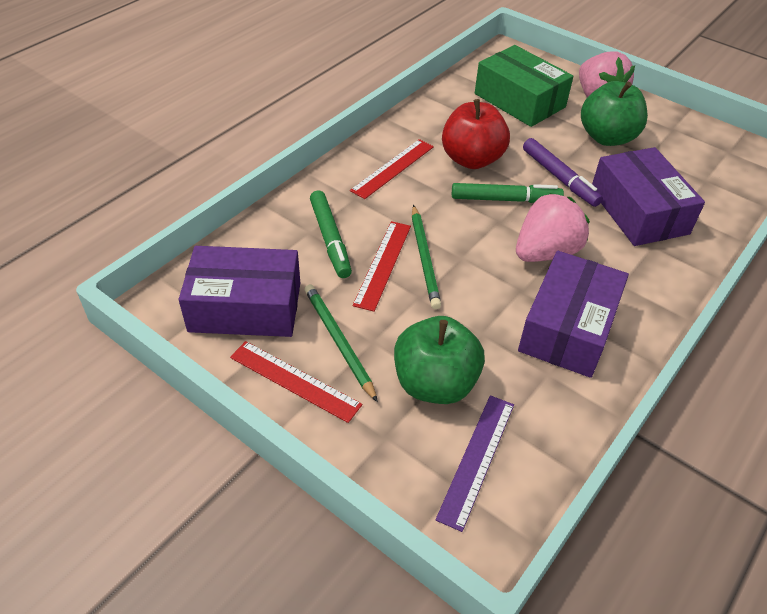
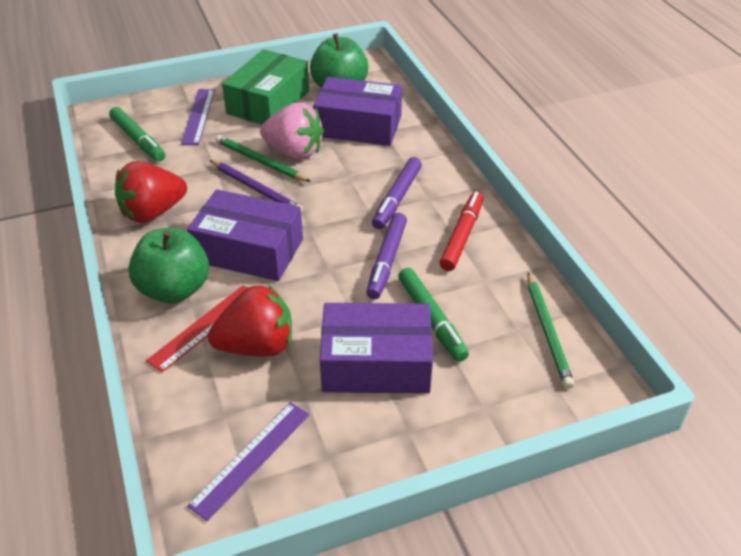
pink strawberry: 2 -> 1
purple marker: 1 -> 2
purple pencil: 0 -> 1
purple ruler: 1 -> 2
red apple: 1 -> 0
red marker: 0 -> 1
red ruler: 3 -> 1
red strawberry: 0 -> 2

